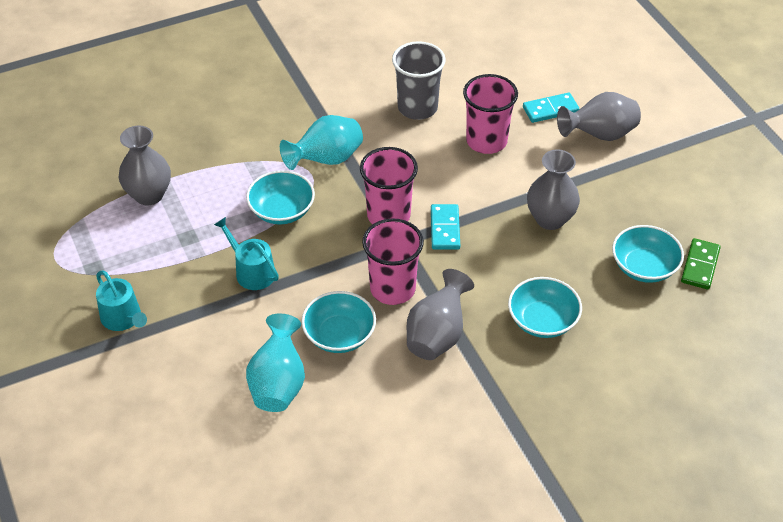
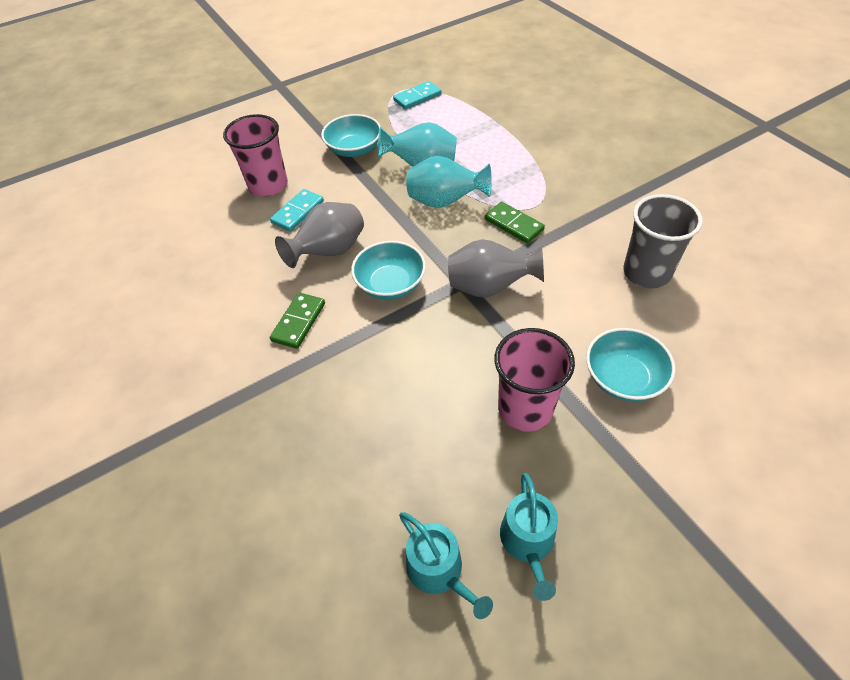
green domino: 1 -> 2
grey vase: 4 -> 2
pink cup: 3 -> 2
turquoise bowl: 4 -> 3

